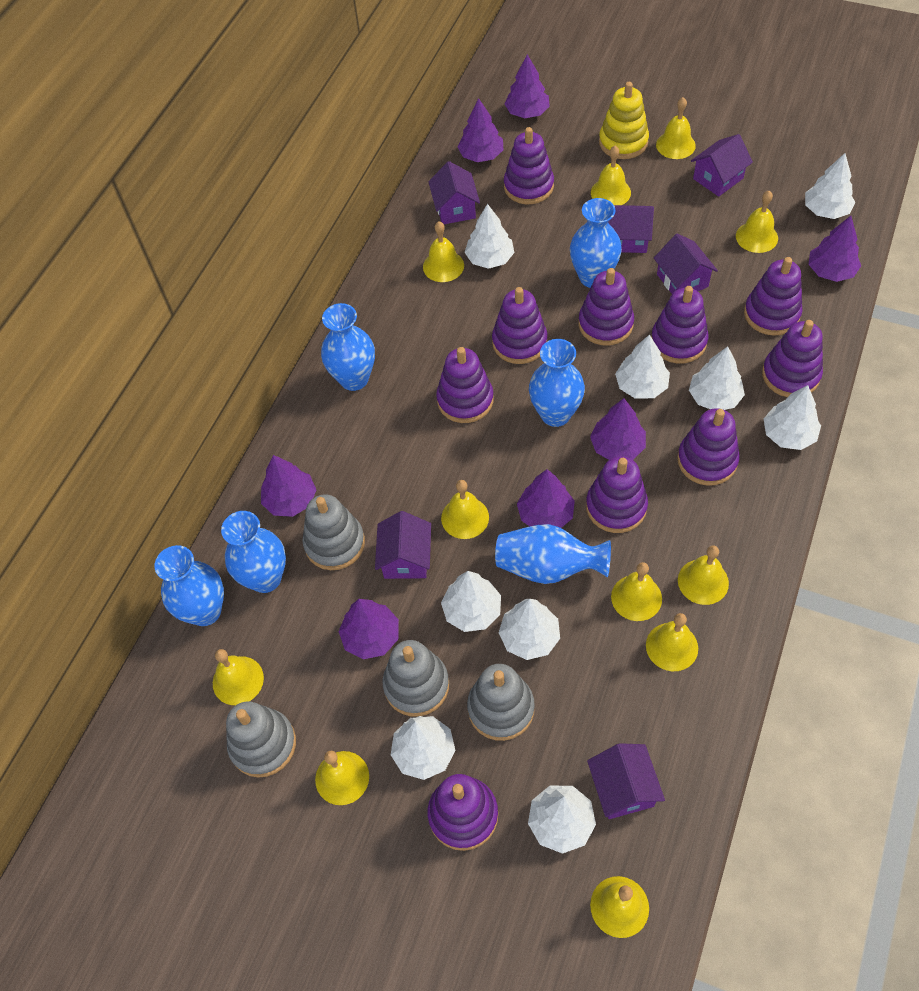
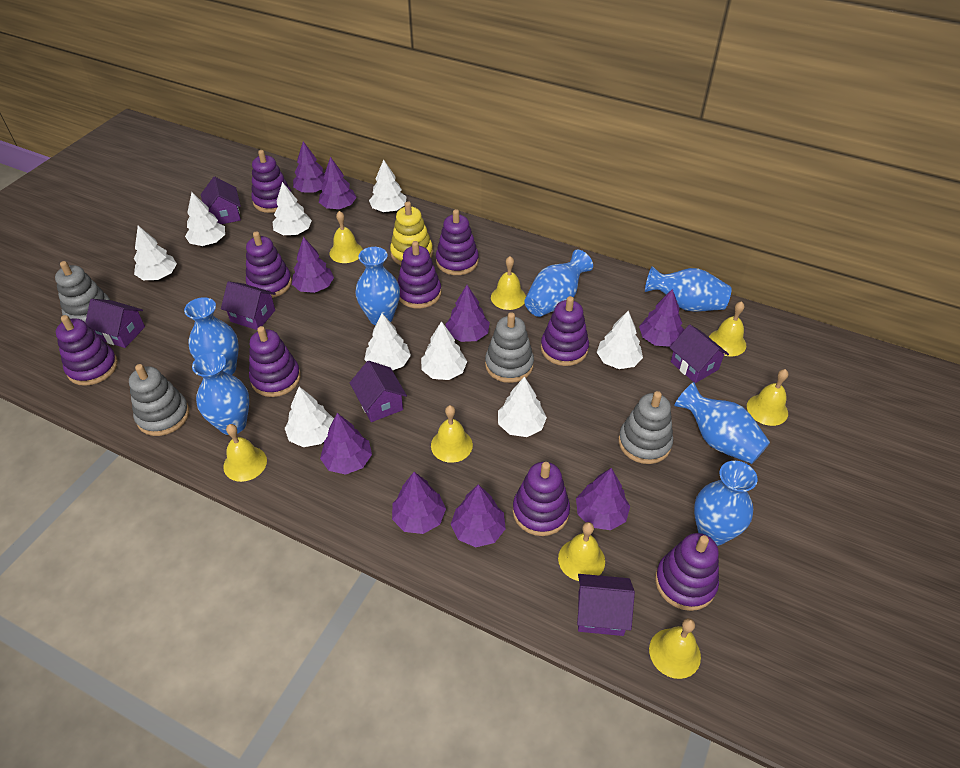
blue vase: 6 -> 7
purple stacking toy: 10 -> 9
purple tree: 7 -> 9
yellow bell: 11 -> 8

